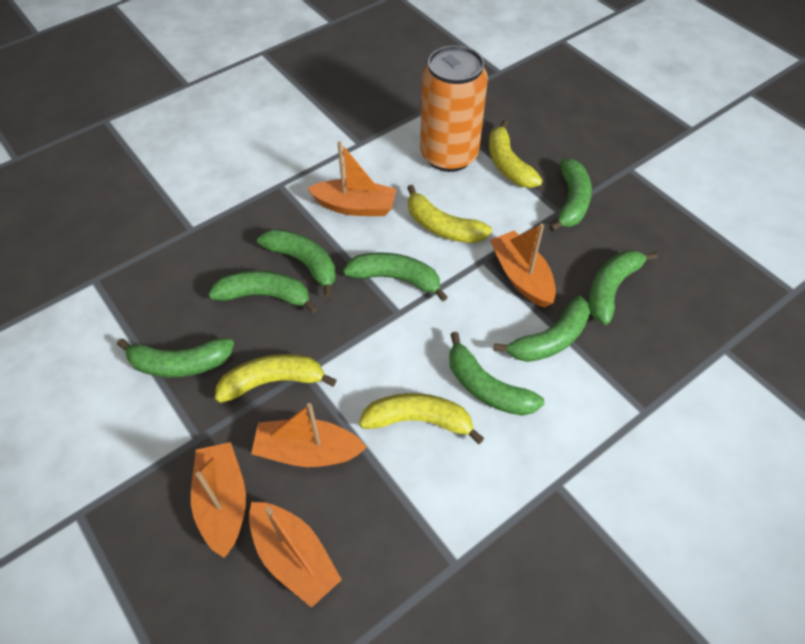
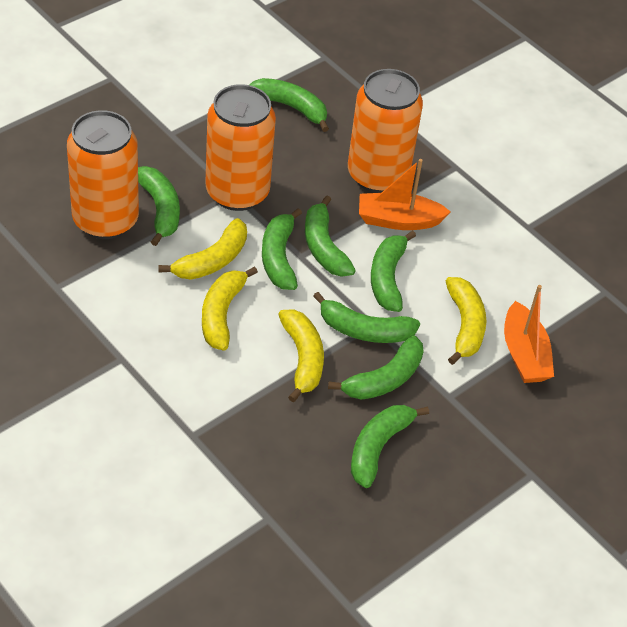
orange boat: 5 -> 2
orange can: 1 -> 3

